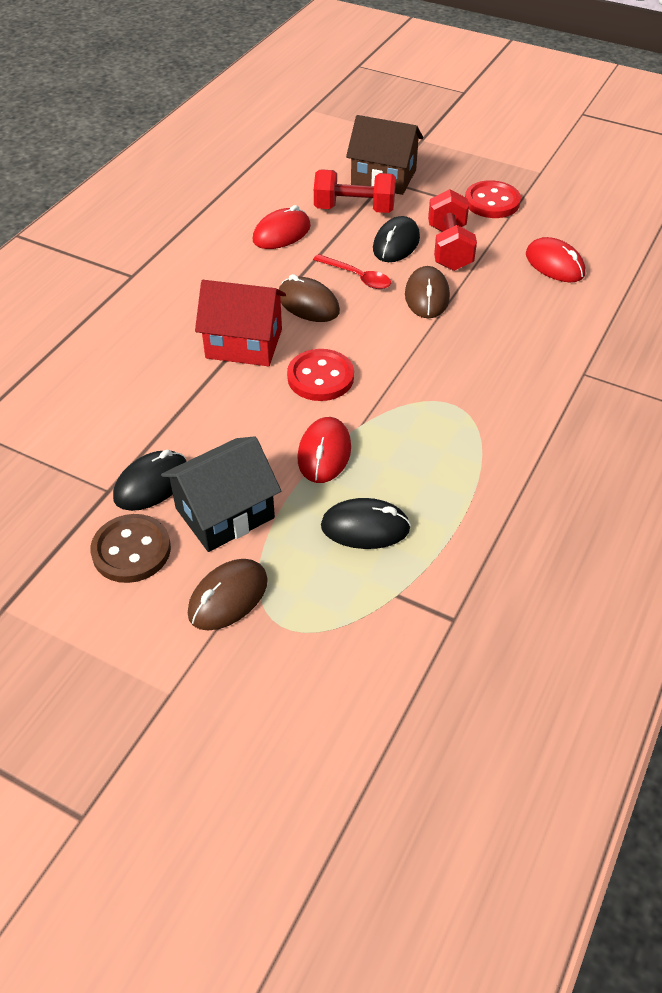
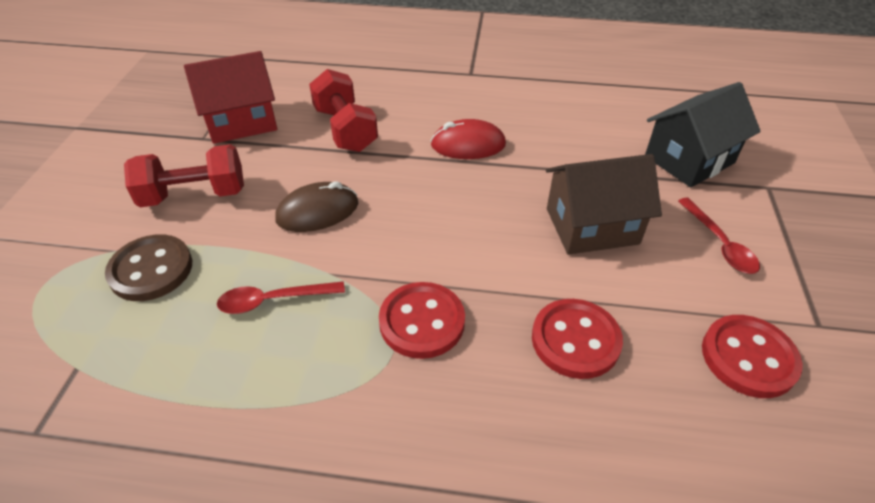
black mouse: 3 -> 0
brown mouse: 3 -> 1
red button: 2 -> 3
red mouse: 3 -> 1
red spoon: 1 -> 2

